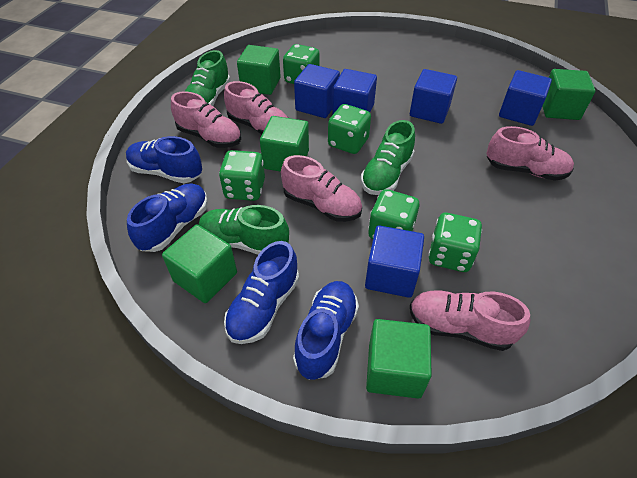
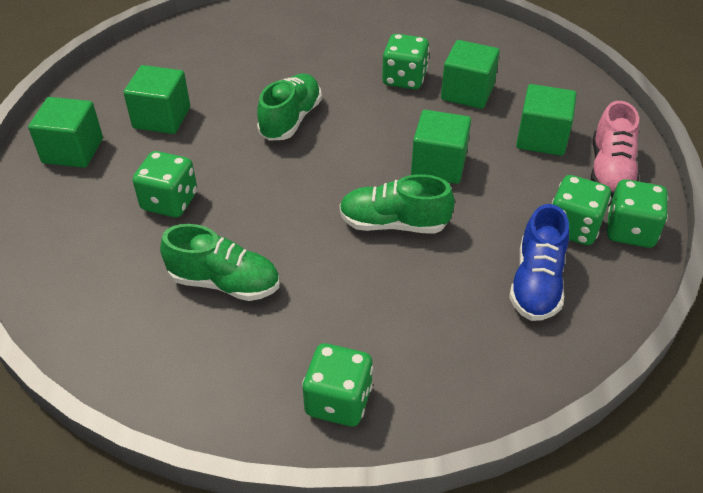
blue cube: 5 -> 0
blue shoe: 4 -> 1
pink shoe: 5 -> 1

